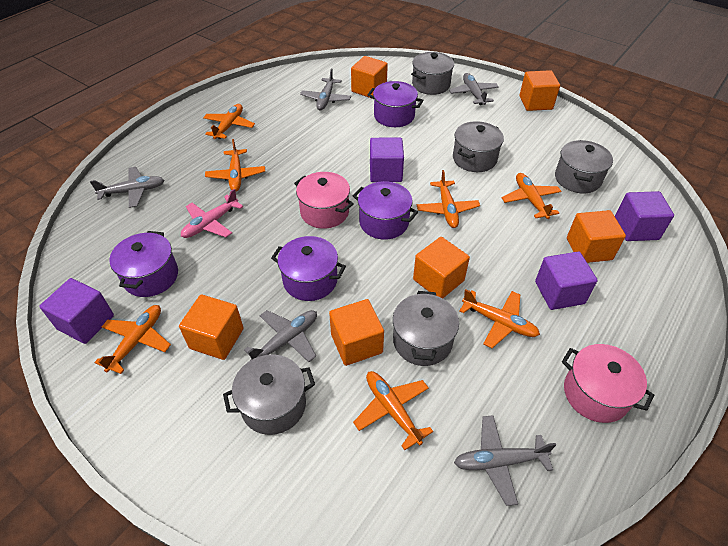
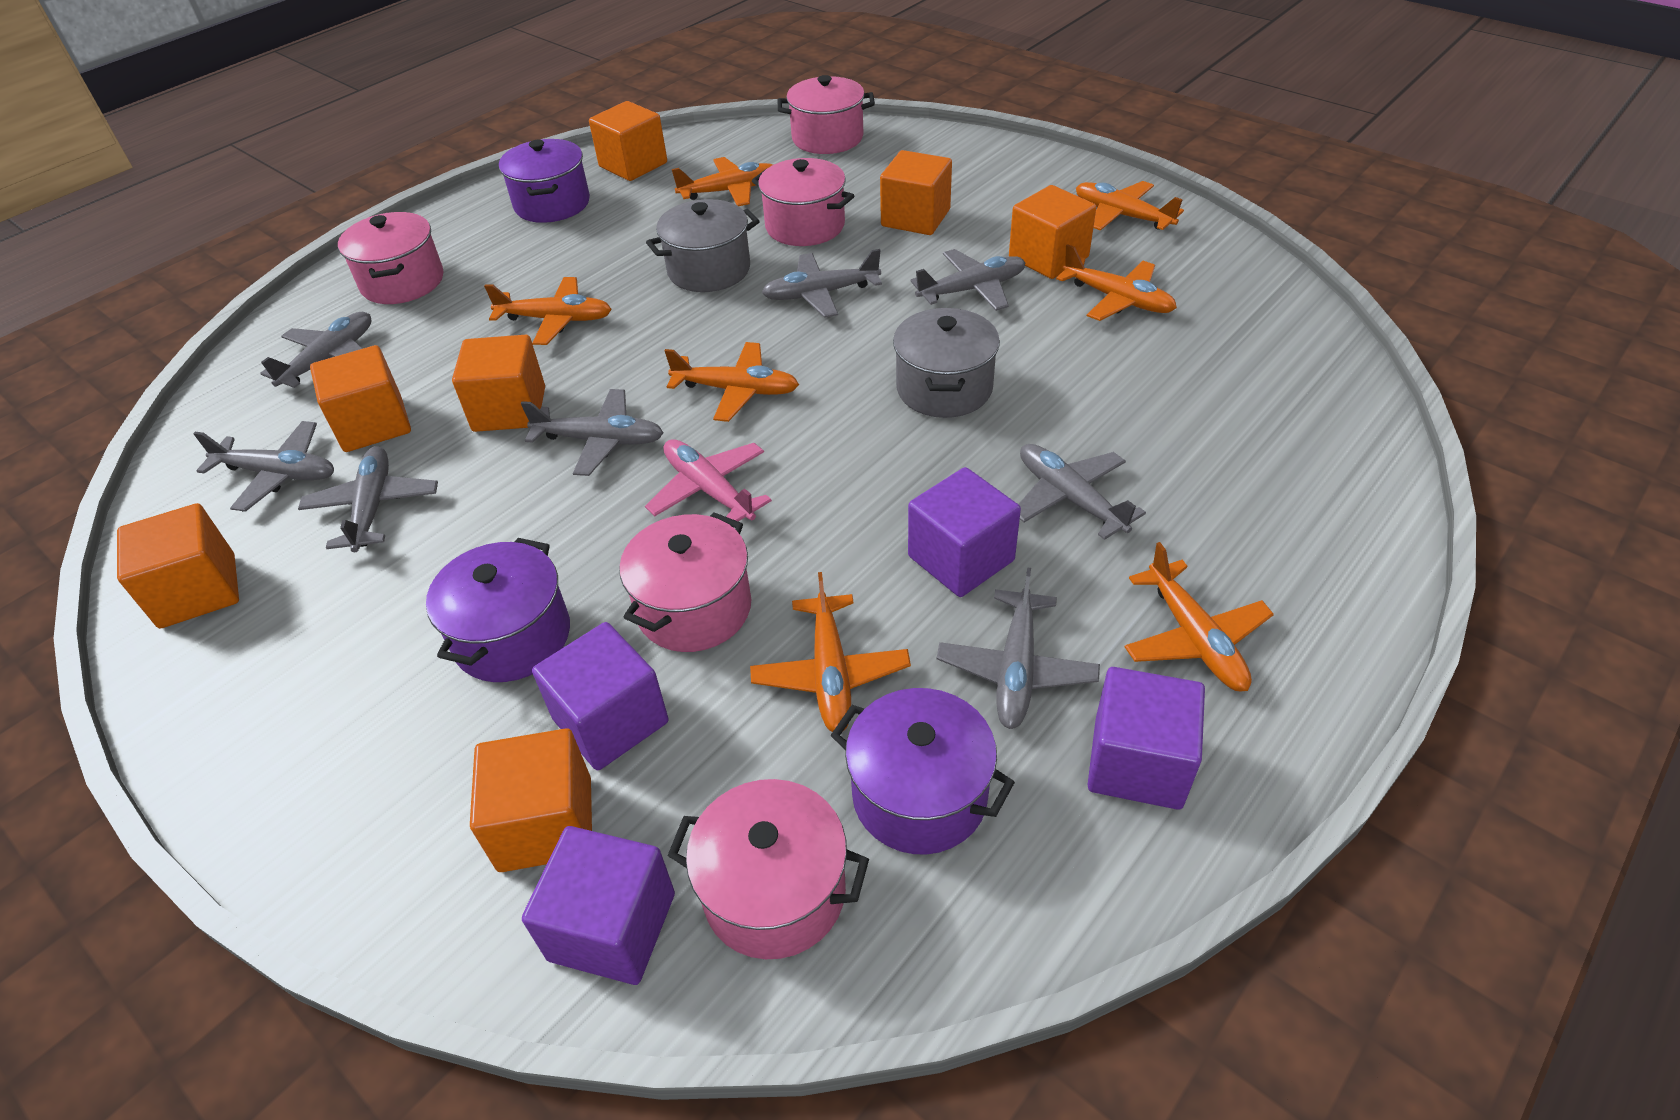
grey plane: 5 -> 8
grey pot: 5 -> 2
orange cube: 6 -> 7
pink pot: 2 -> 5
purple pot: 4 -> 3

